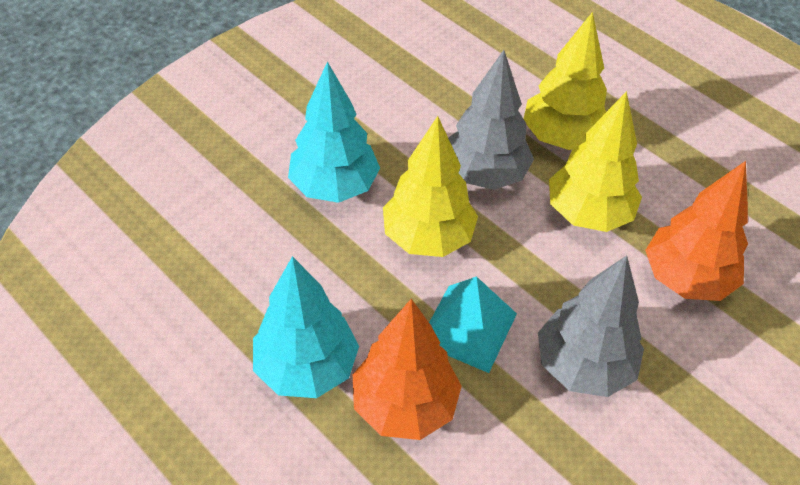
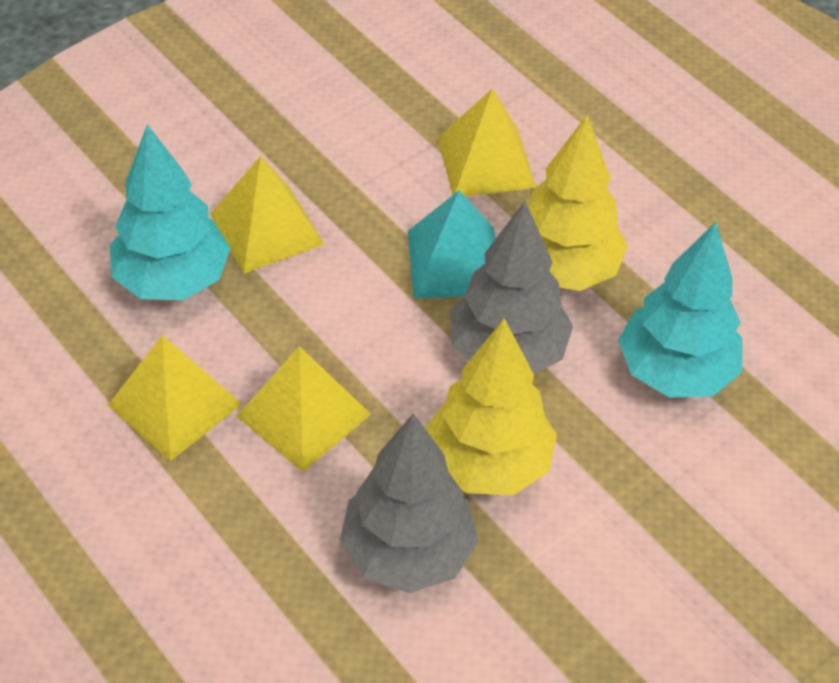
orange tree: 2 -> 0
yellow pyramid: 0 -> 4
yellow tree: 3 -> 2

